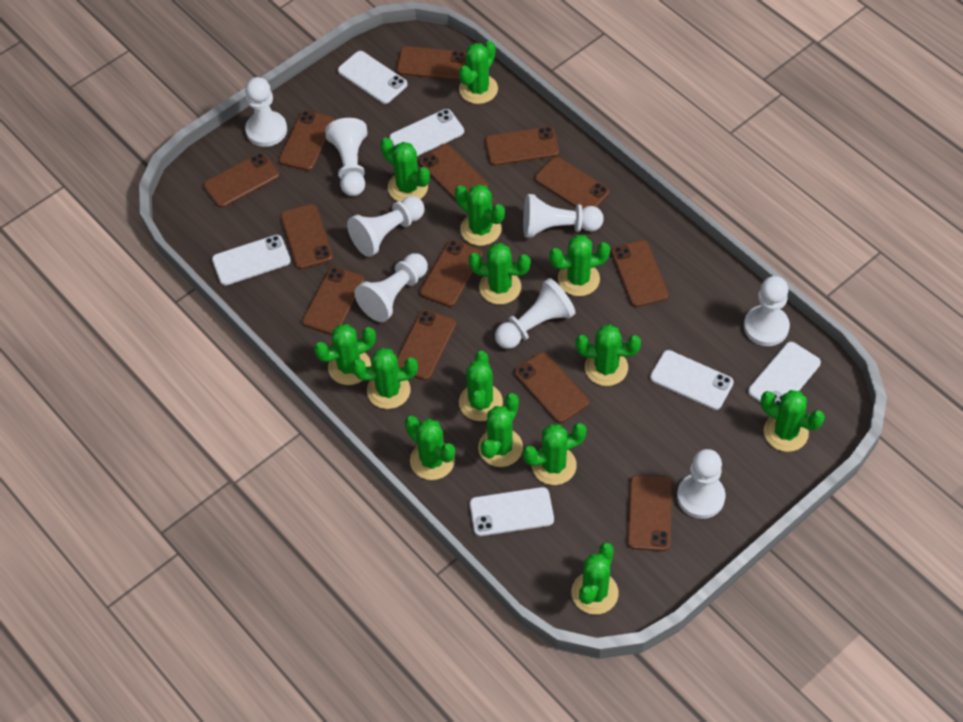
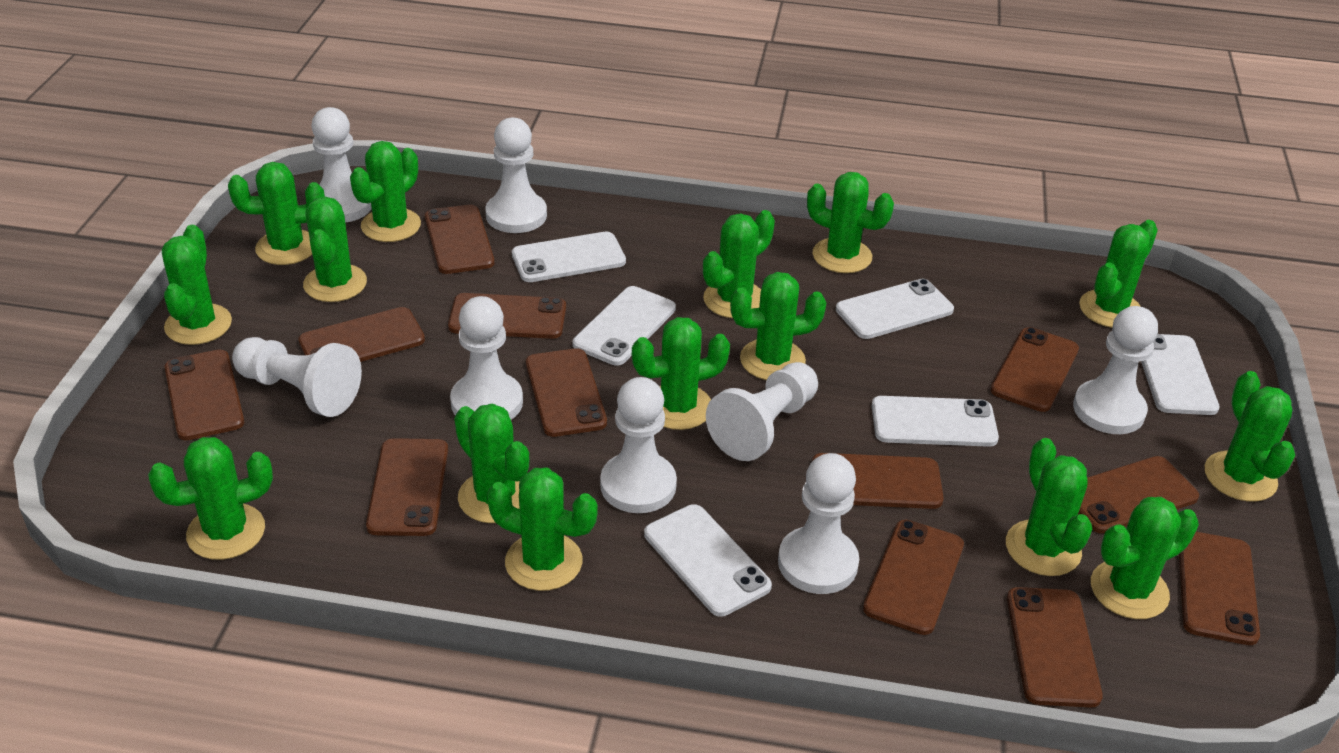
brown phone: 13 -> 12
green cactus: 14 -> 15

